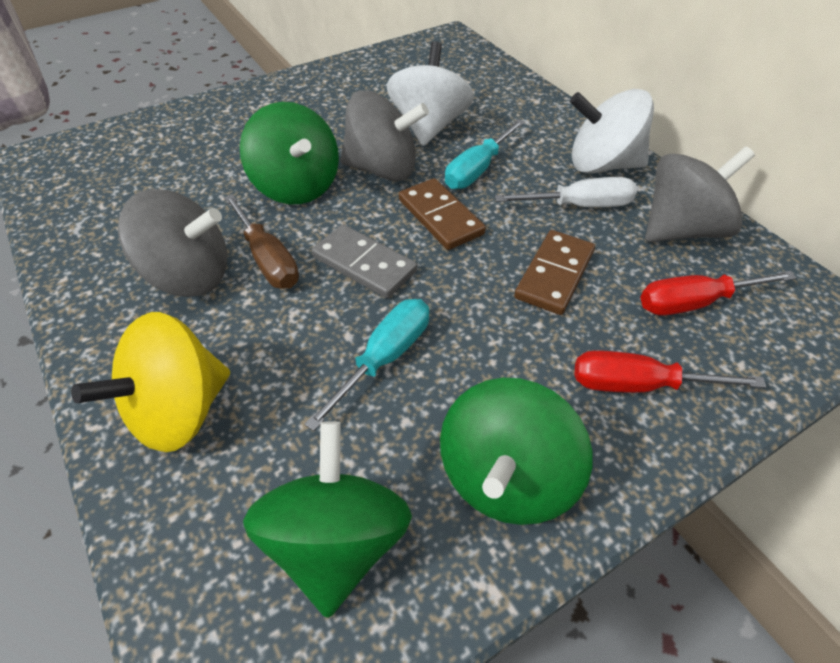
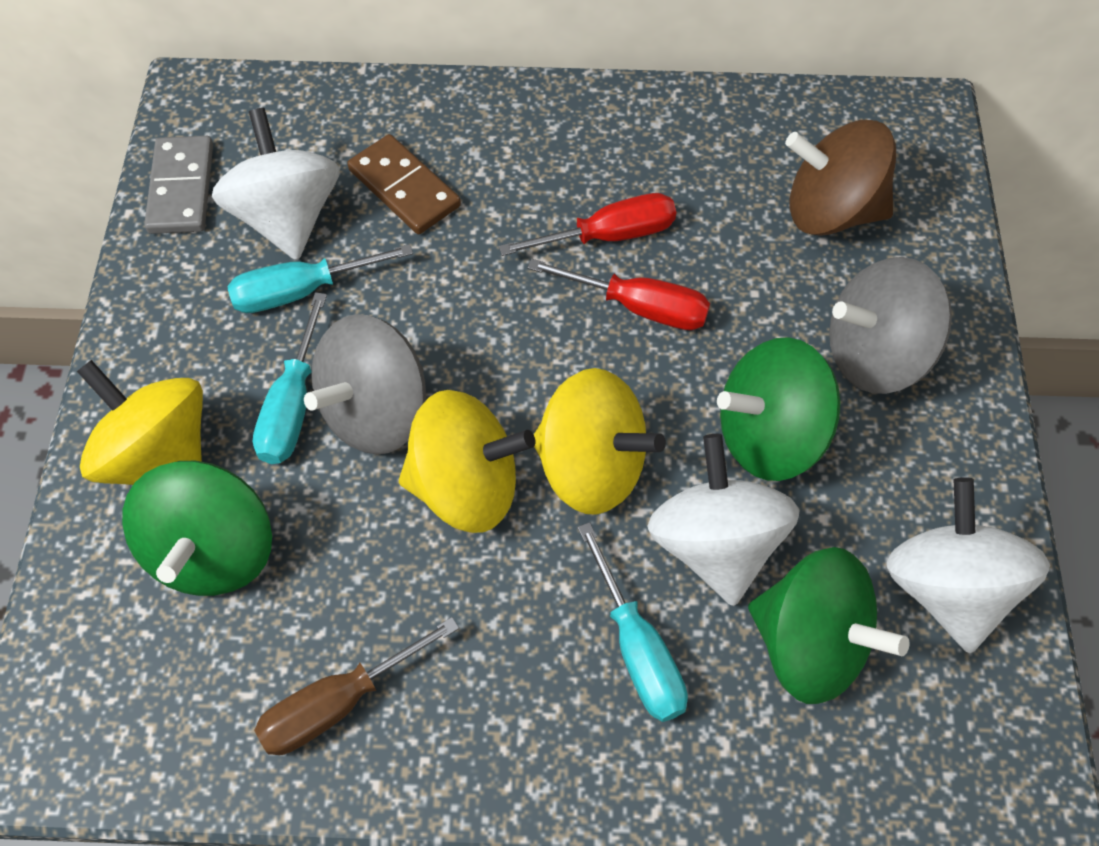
brown domino: 2 -> 1
brown spinning top: 0 -> 1
grey spinning top: 3 -> 2
turquoise screwdriver: 2 -> 3
white screwdriver: 1 -> 0
white spinning top: 2 -> 3
yellow spinning top: 1 -> 3

